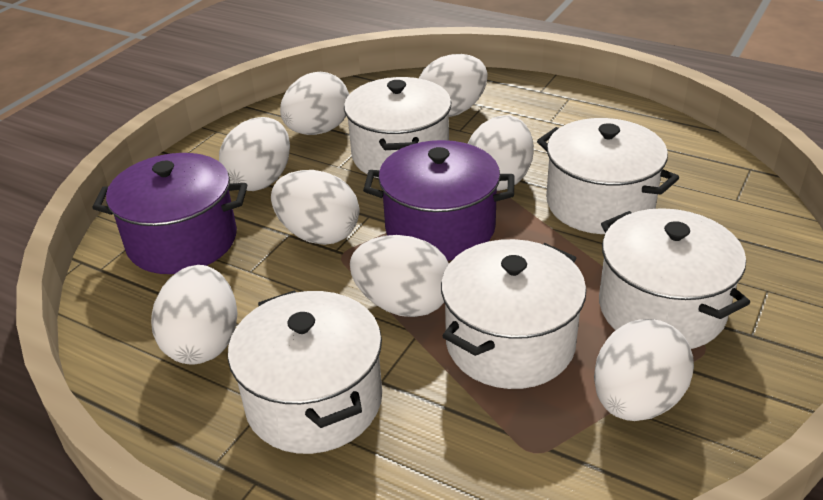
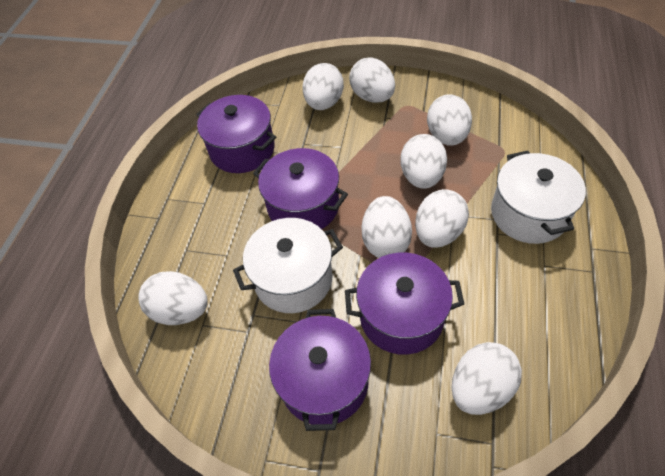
purple pot: 2 -> 4
white pot: 5 -> 2

